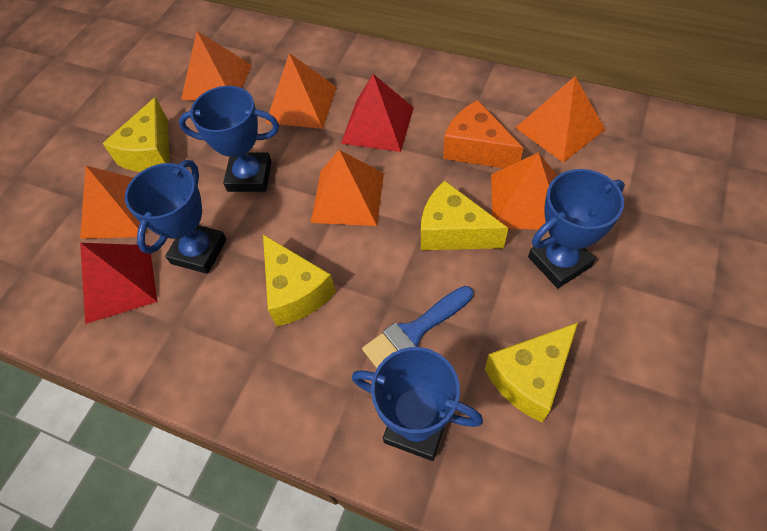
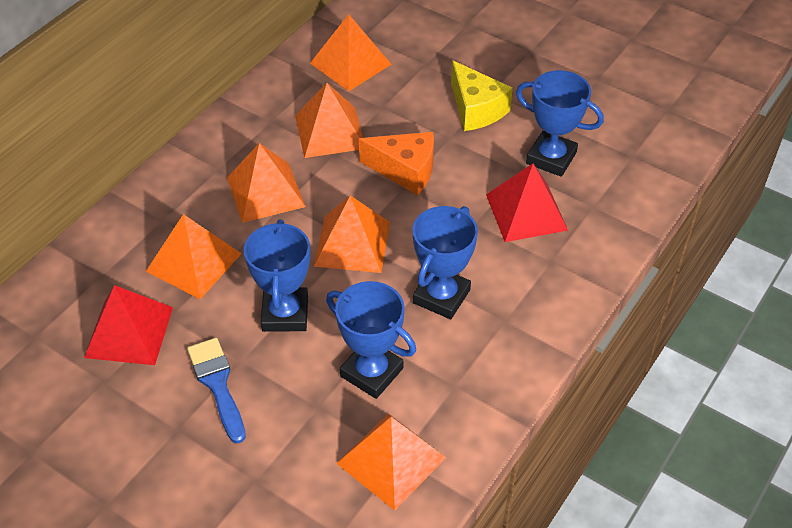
yellow cheese: 4 -> 1

